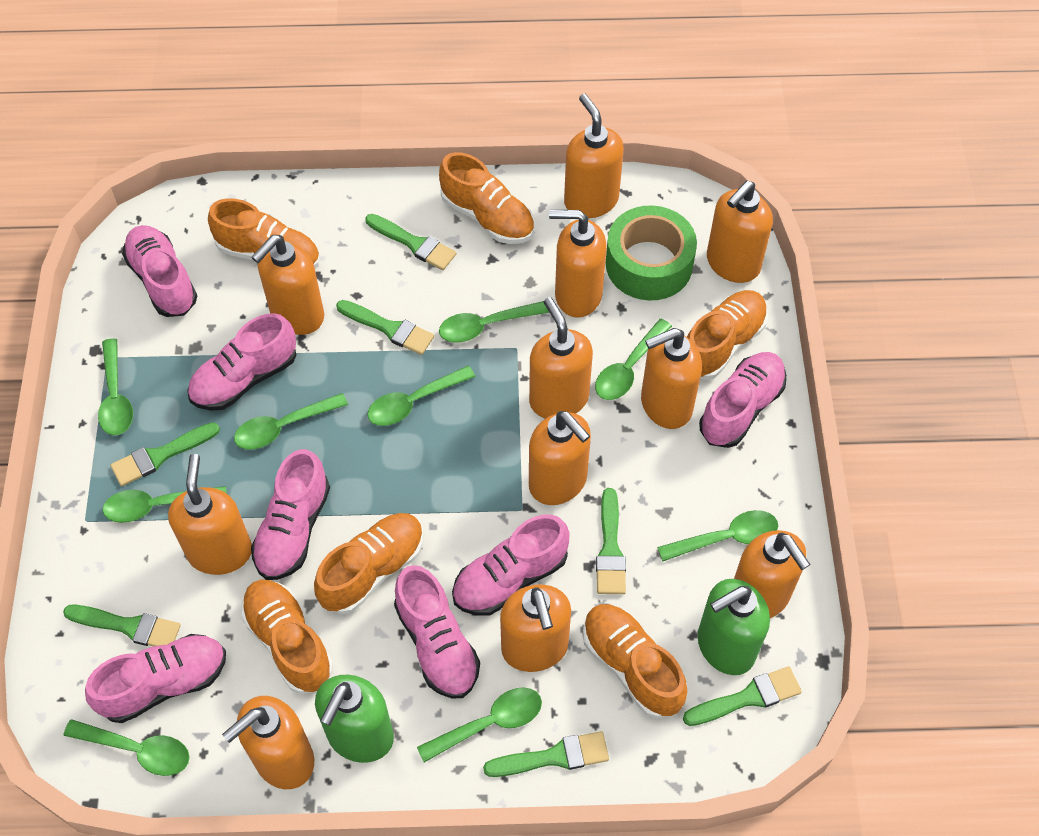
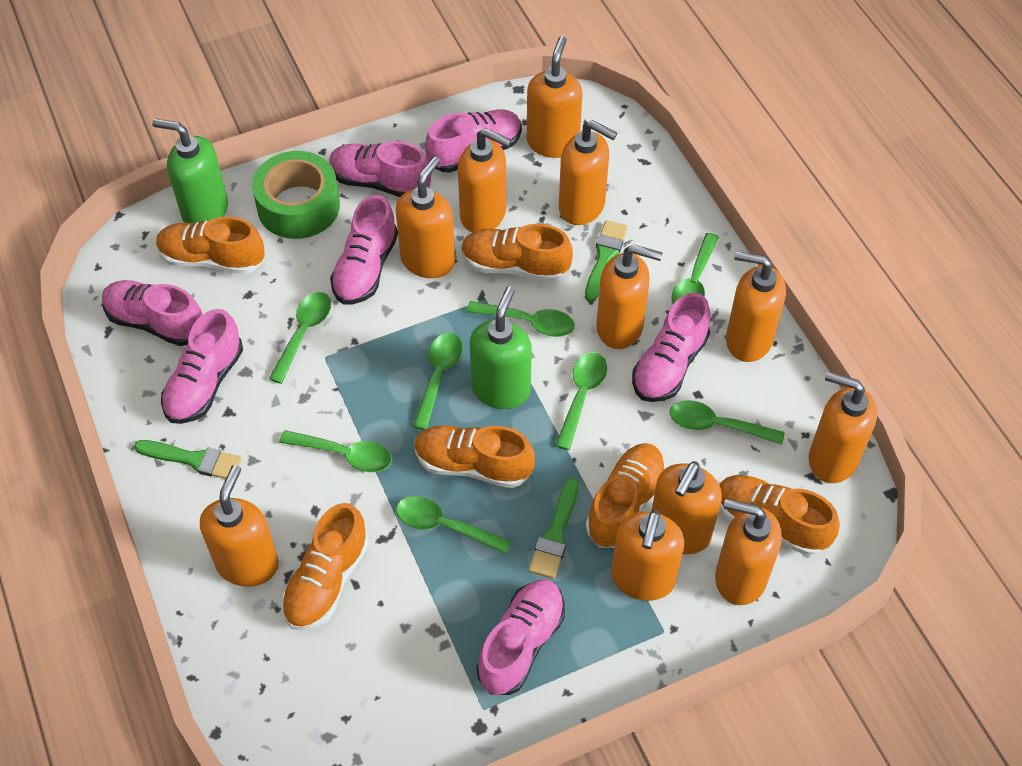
green brush: 7 -> 3
green spoon: 9 -> 8

